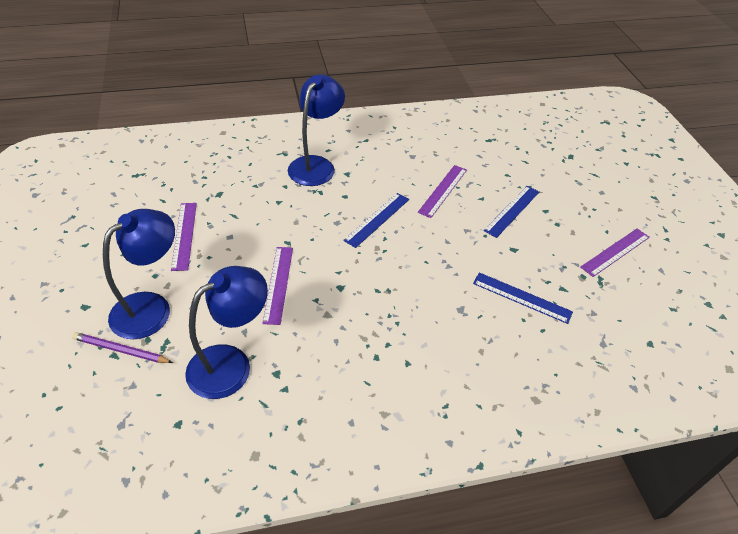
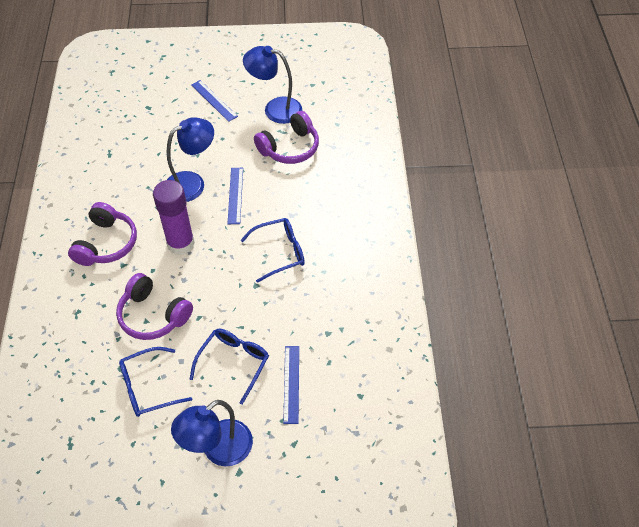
blue glasses: 0 -> 3
purple glue stick: 0 -> 1
purple headphones: 0 -> 3
purple pencil: 1 -> 0
purple ruler: 4 -> 0

